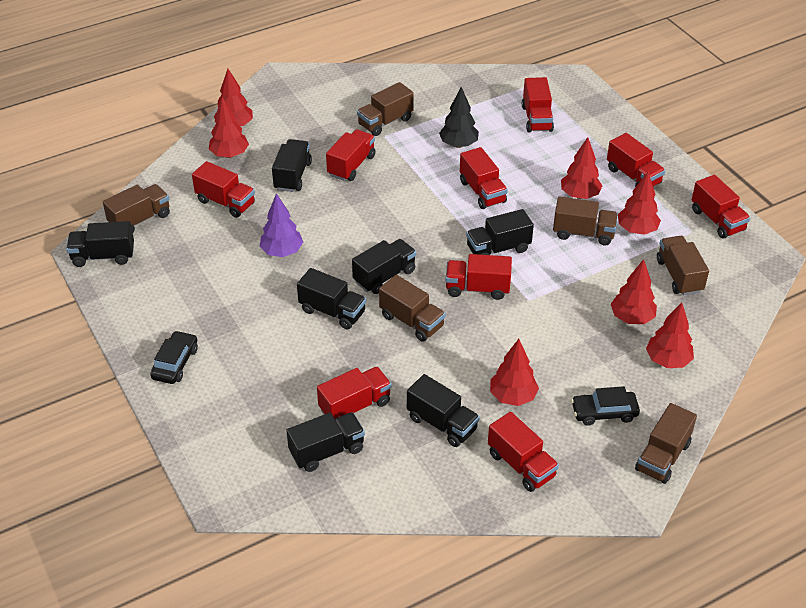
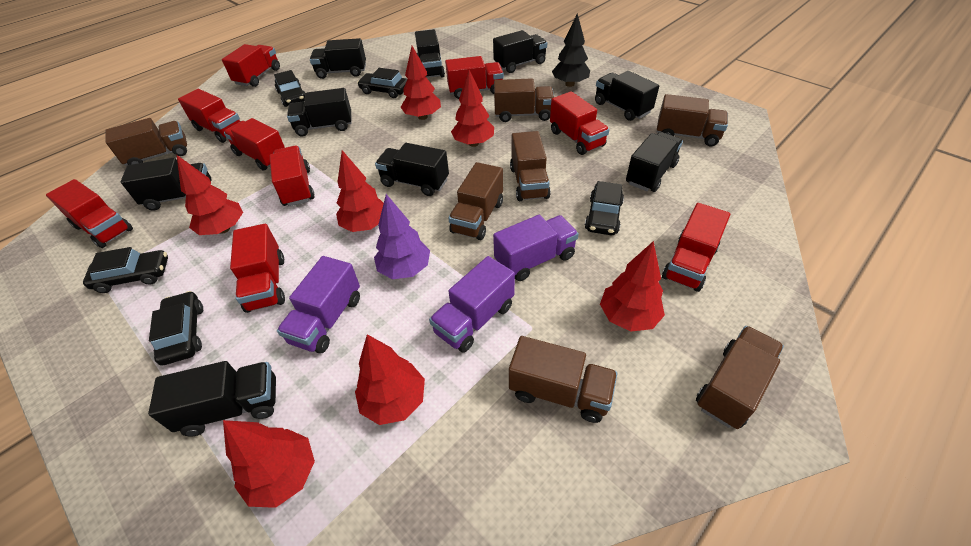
black car: 2 -> 5
black truck: 7 -> 9
brown truck: 6 -> 7
purple truck: 0 -> 3

